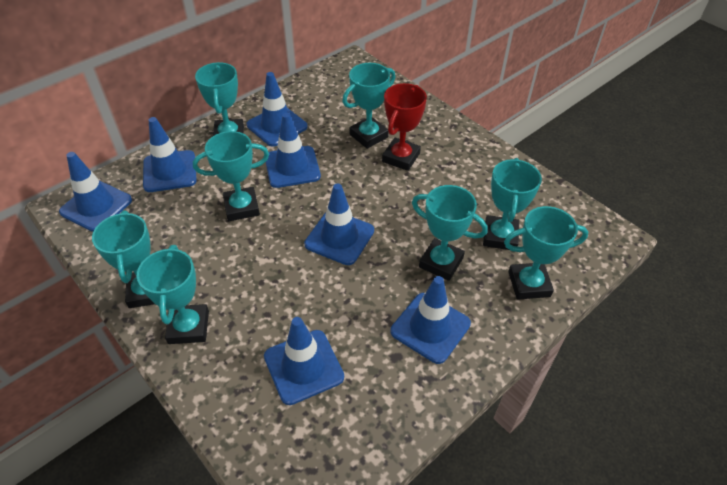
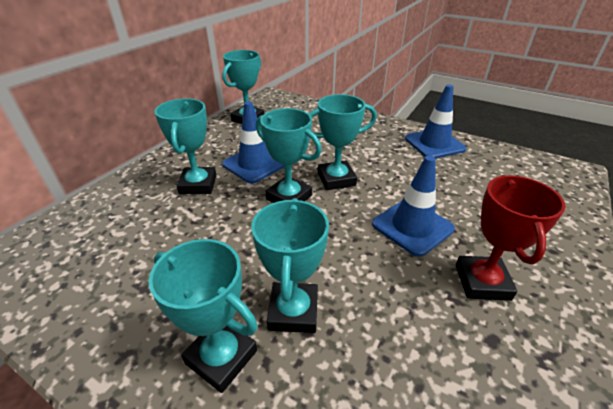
blue traffic cone: 7 -> 3
turquoise trophy: 8 -> 6

